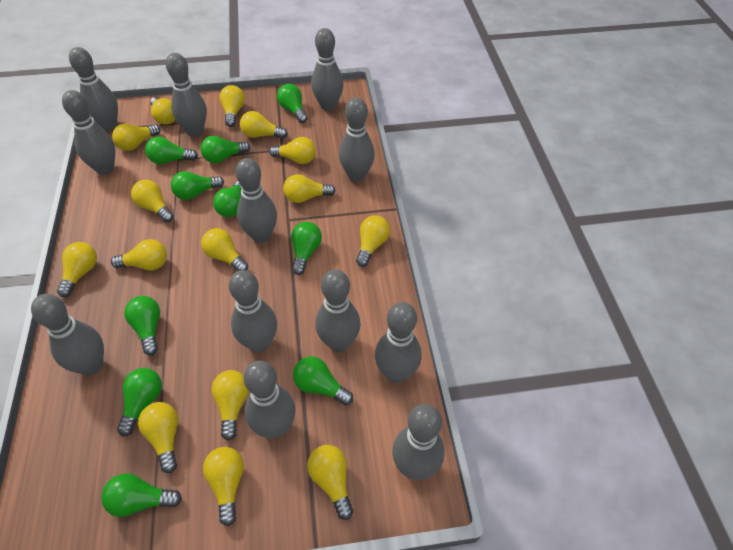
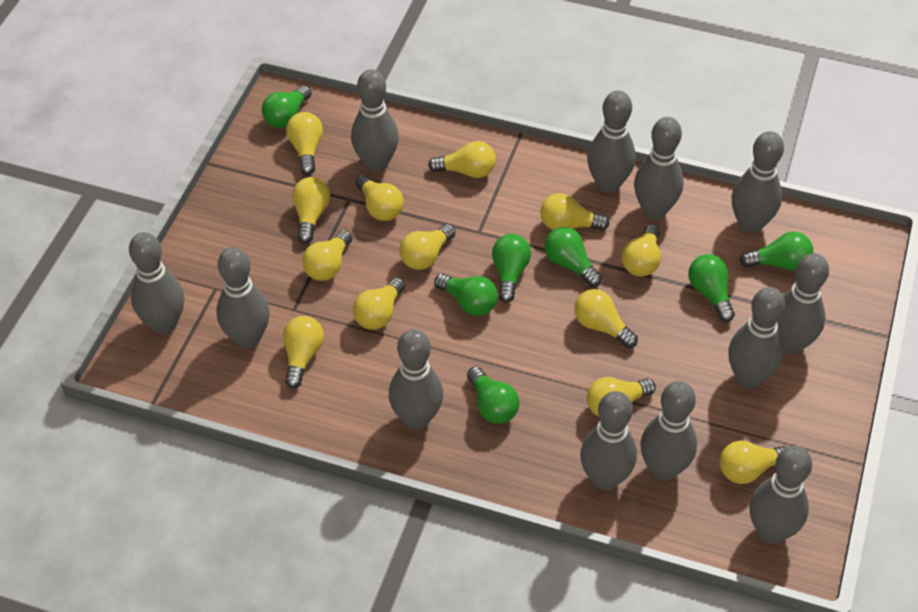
green light bulb: 10 -> 7
yellow light bulb: 15 -> 13

